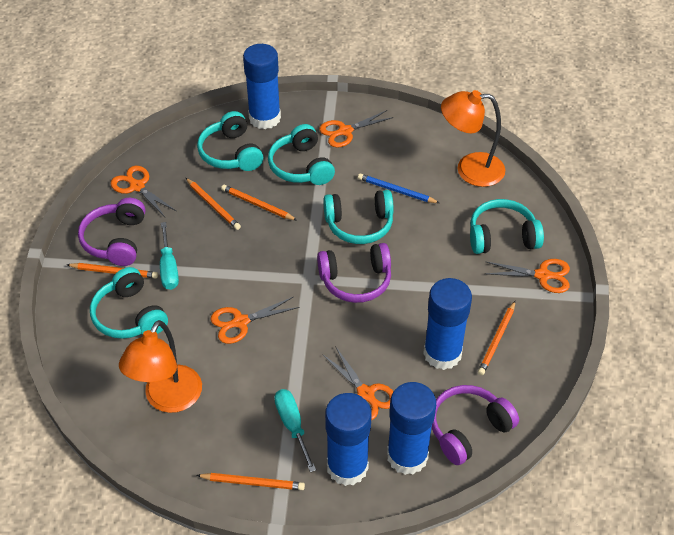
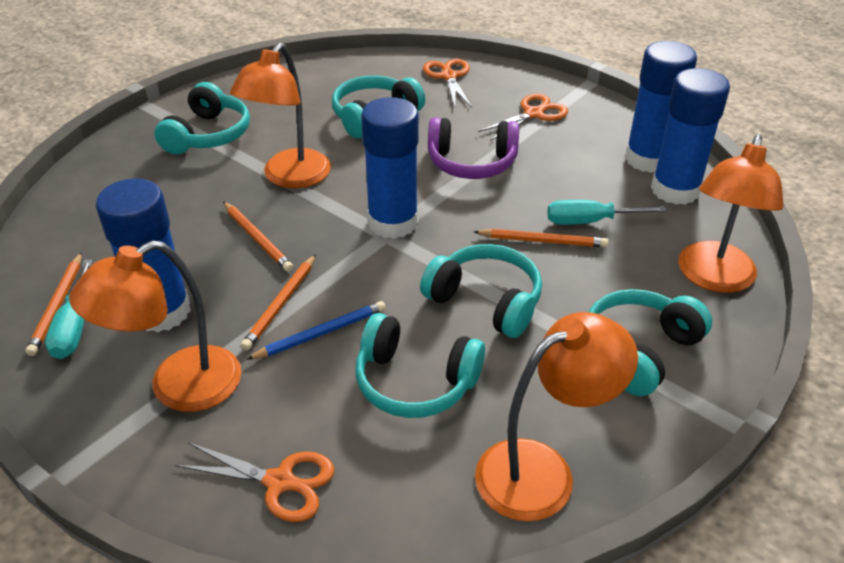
orange lamp: 2 -> 4
orange pencil: 5 -> 4
orange scissors: 5 -> 3
purple headphones: 3 -> 1

